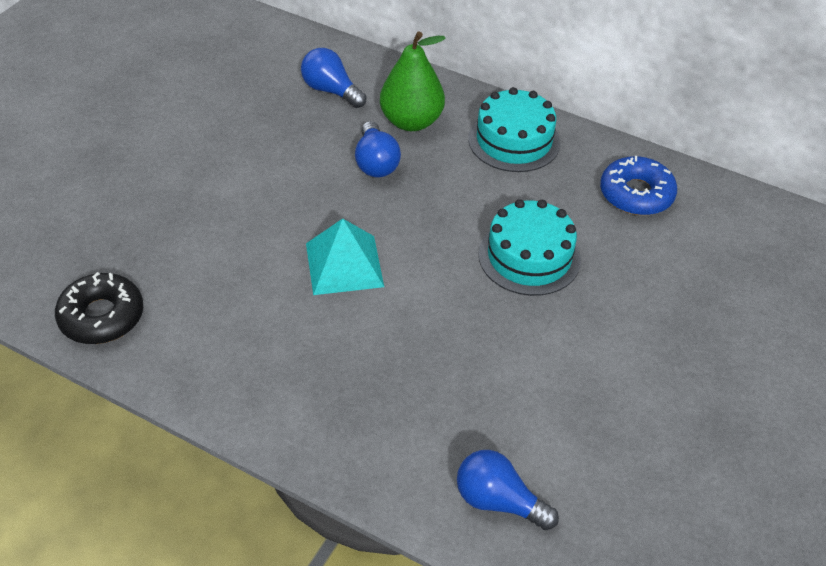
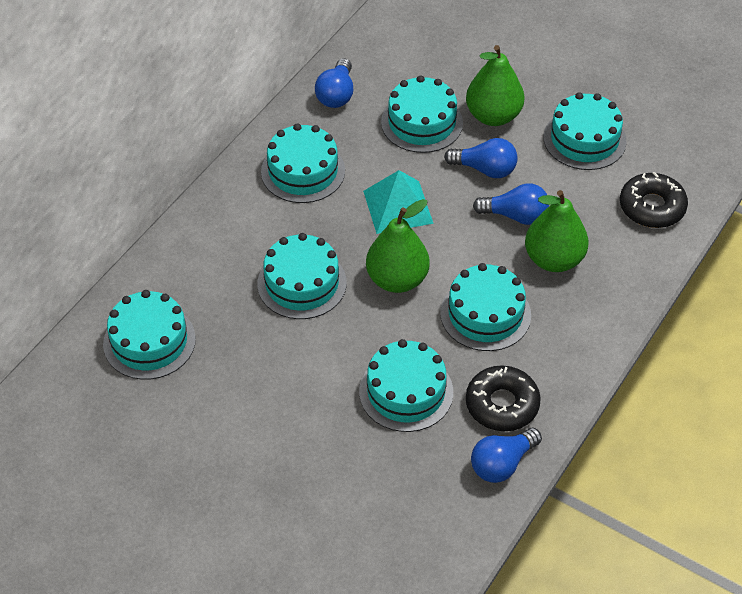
black donut: 1 -> 2
blue donut: 1 -> 0
blue light bulb: 3 -> 4
green pear: 1 -> 3
turquoise cake: 2 -> 7

